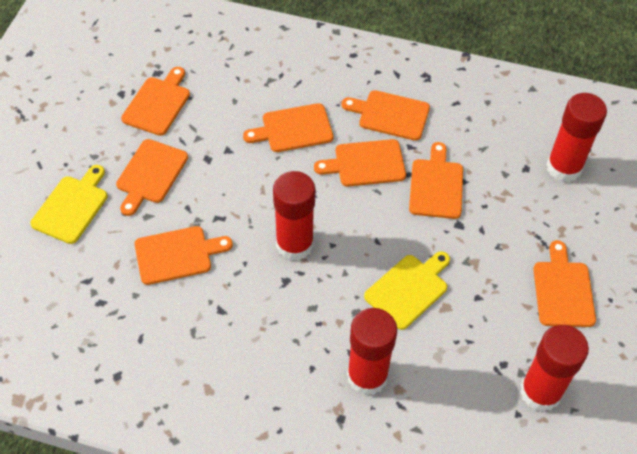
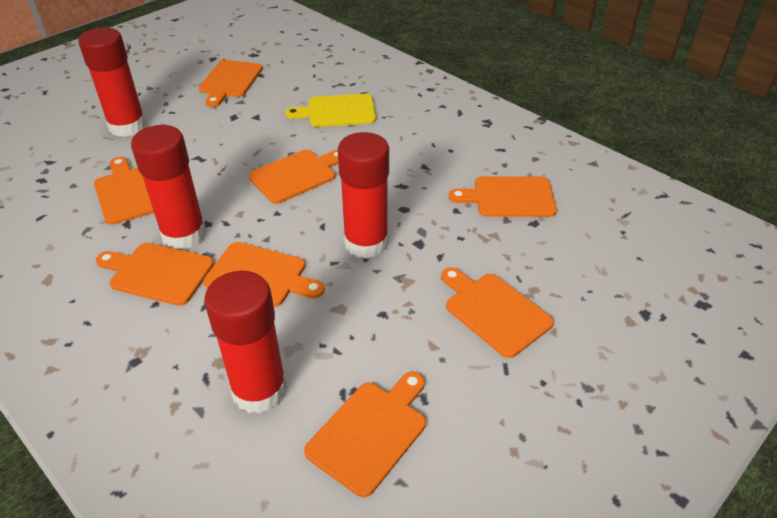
yellow cutting board: 2 -> 1

